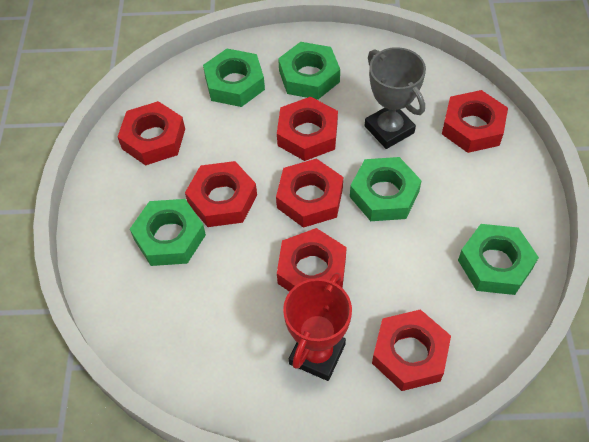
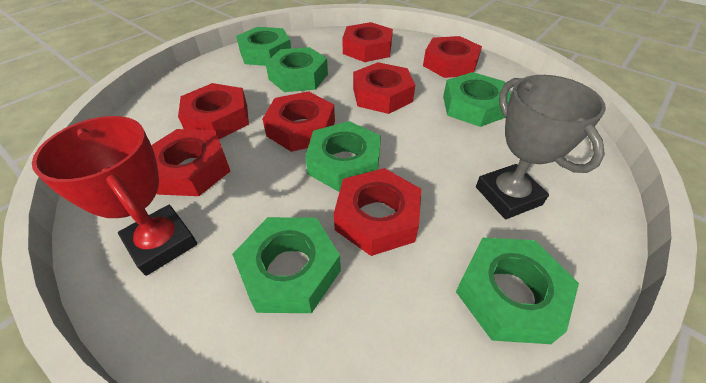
green nut: 5 -> 6

